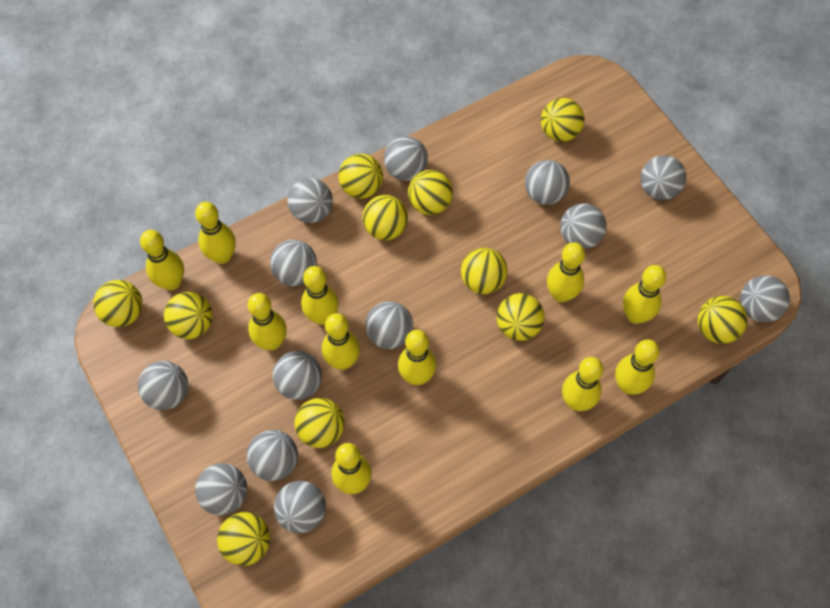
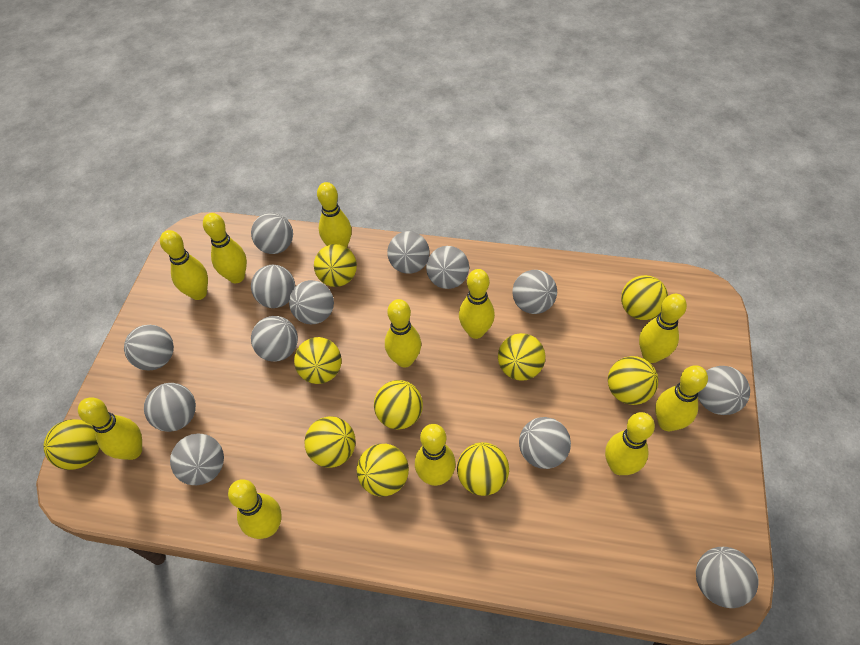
yellow ball: 11 -> 10

